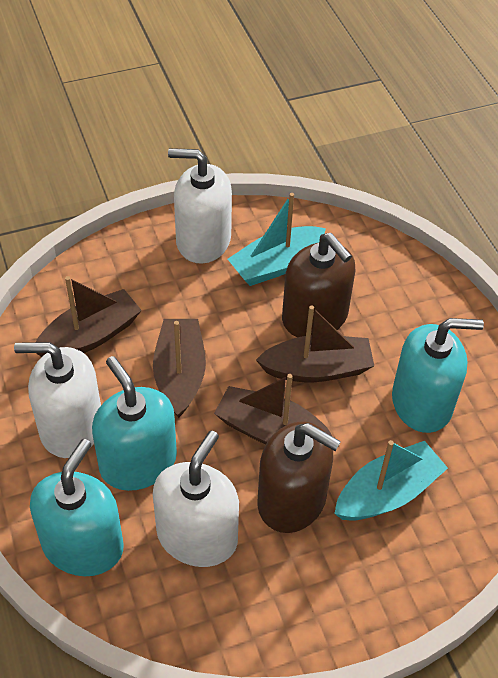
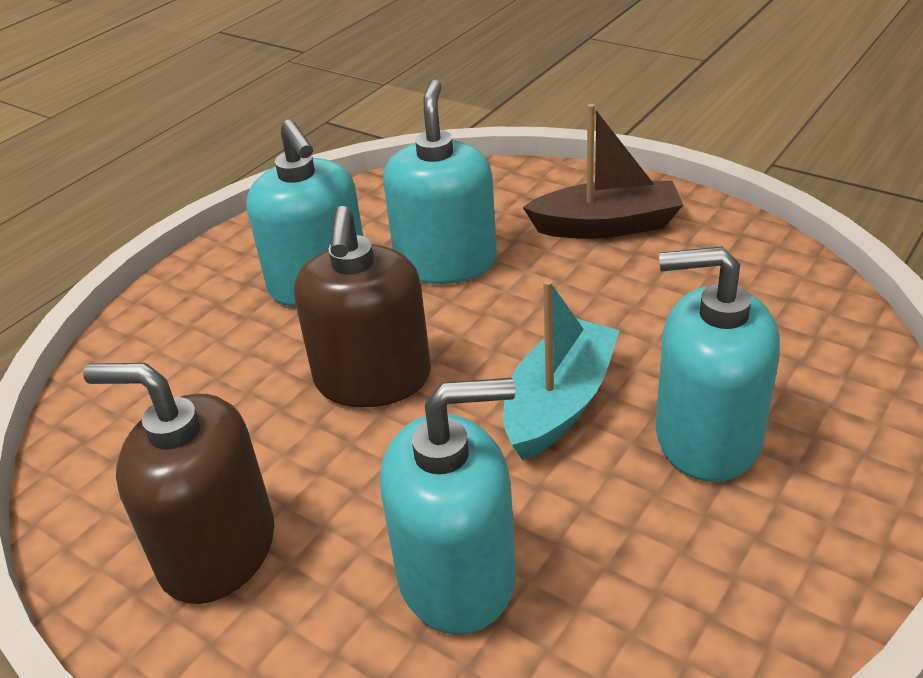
brown boat: 4 -> 1
turquoise boat: 2 -> 1
turquoise soap dispenser: 3 -> 4
white soap dispenser: 3 -> 0

